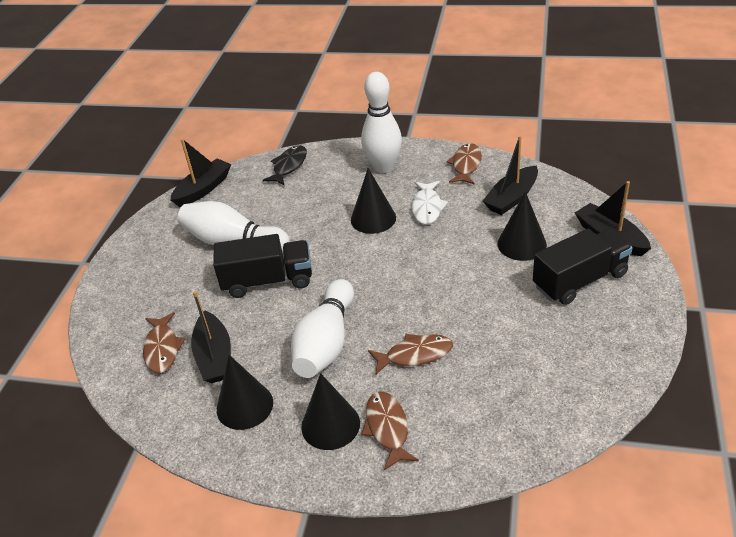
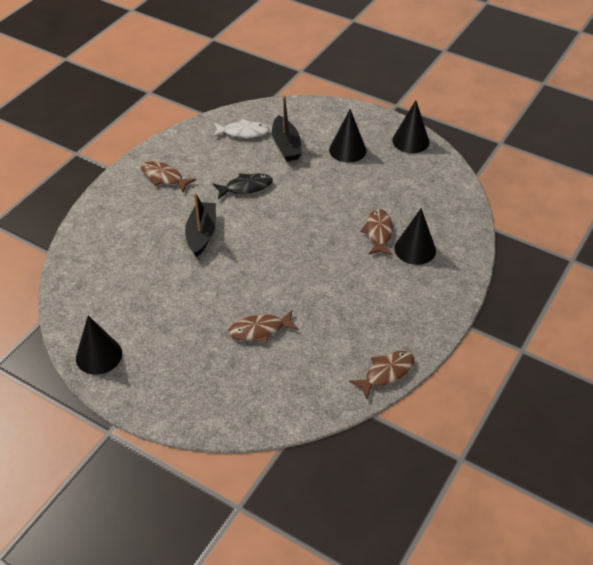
black boat: 4 -> 2
black truck: 2 -> 0
white bowling pin: 3 -> 0

